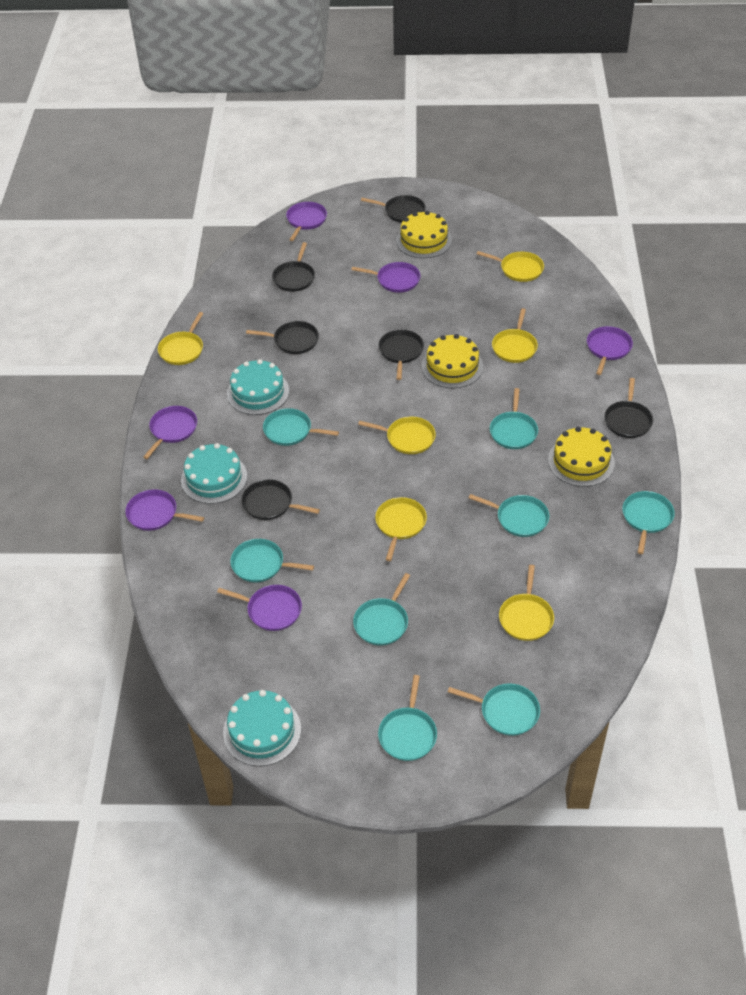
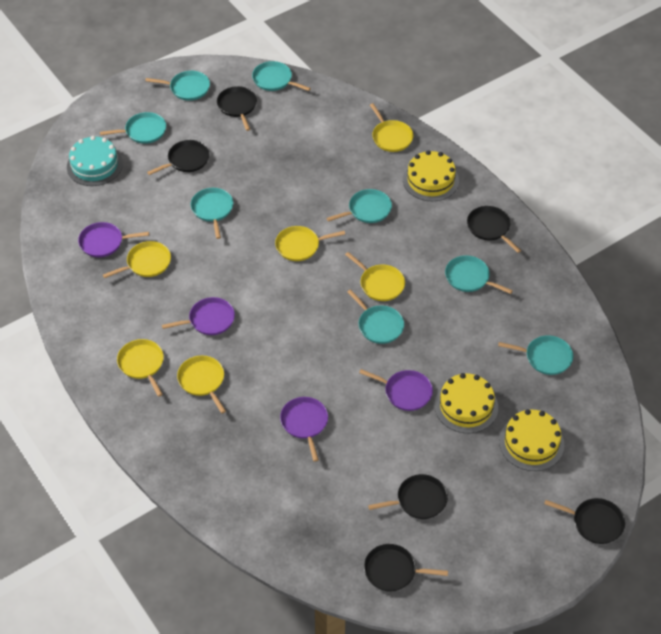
purple pan: 6 -> 4
turquoise cake: 3 -> 1

